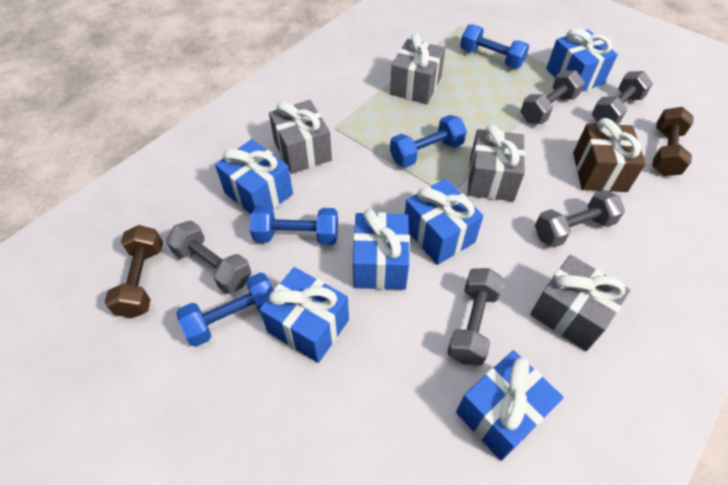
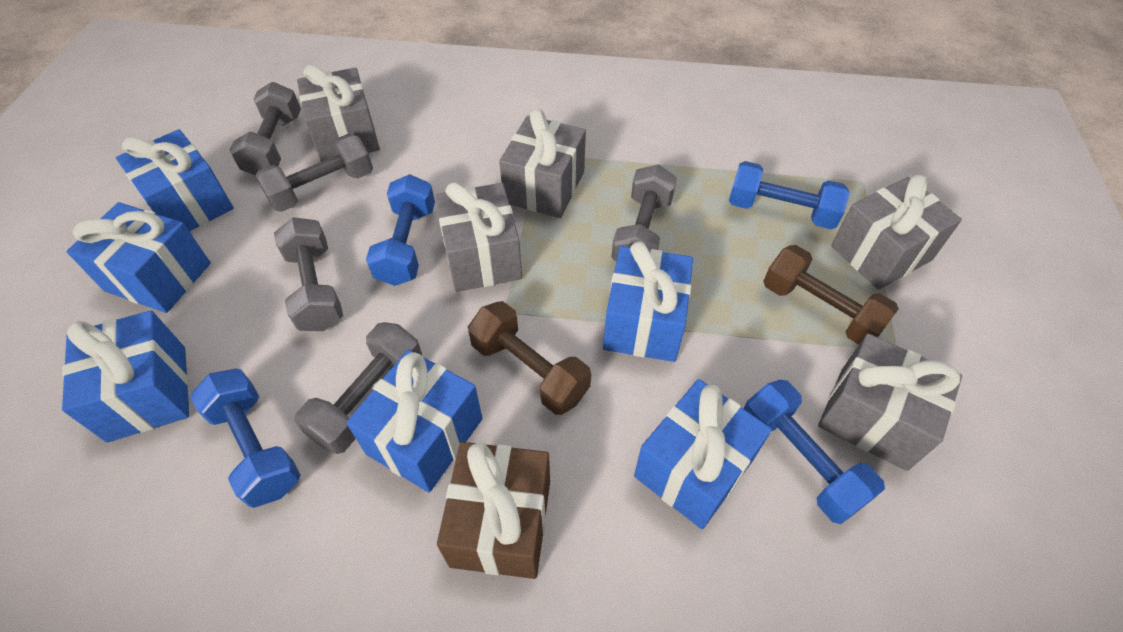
grey gift: 4 -> 5

